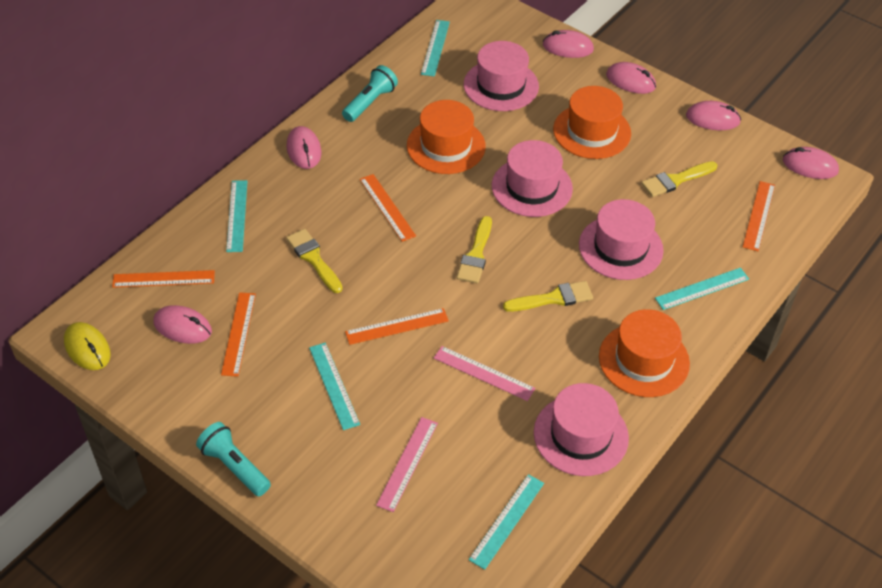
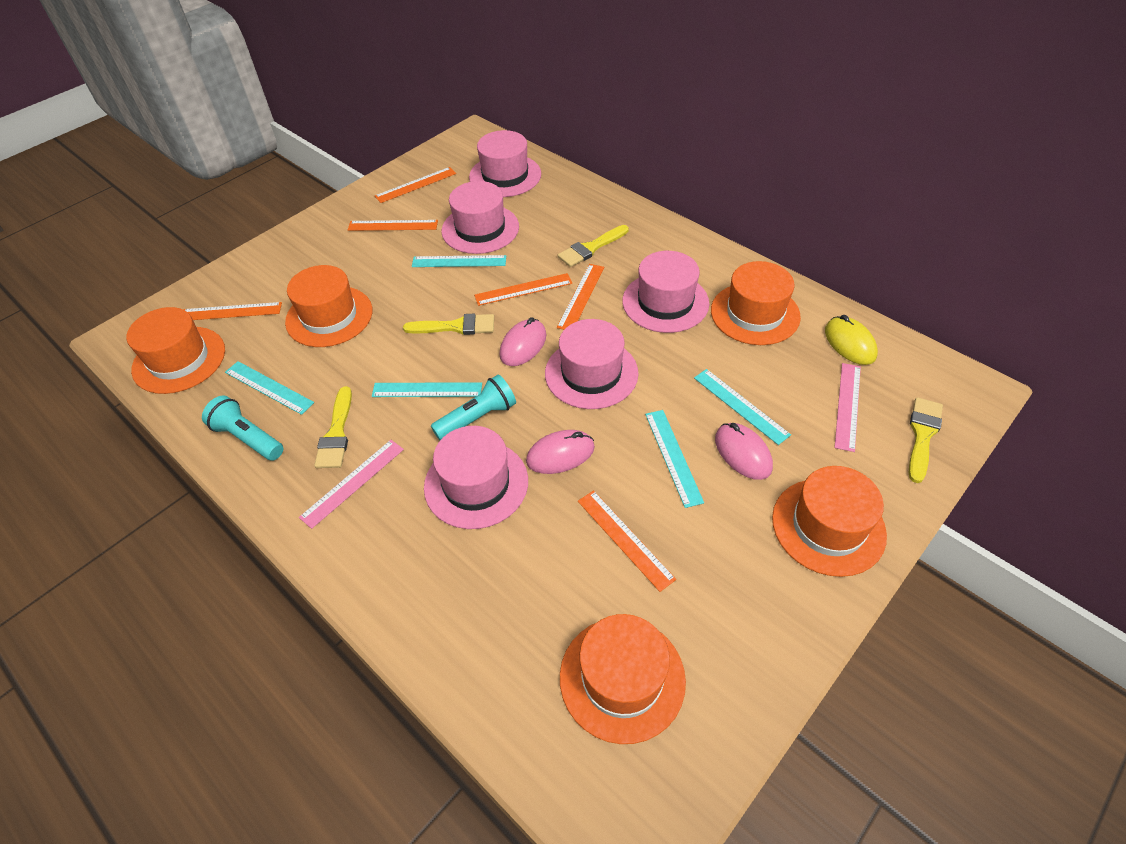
orange hat: 3 -> 5
orange ruler: 5 -> 6
pink hat: 4 -> 5
pink mouse: 6 -> 3

